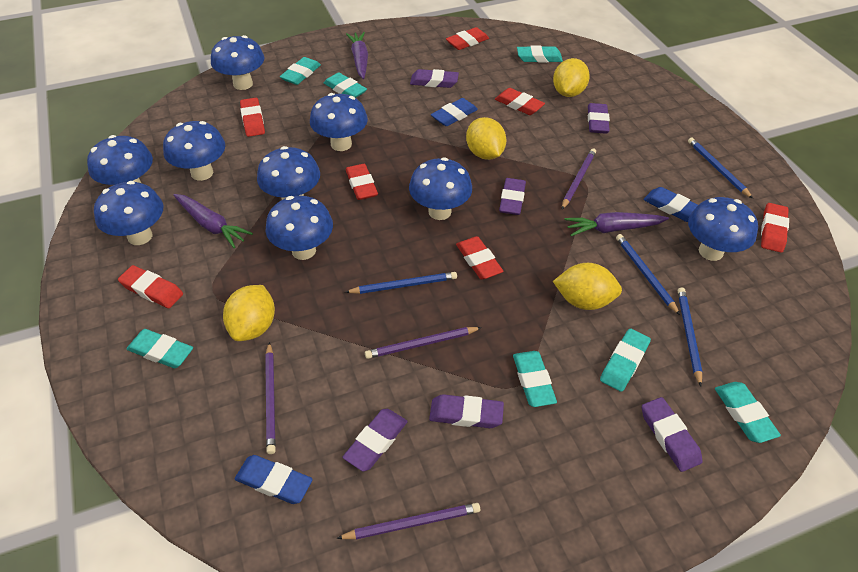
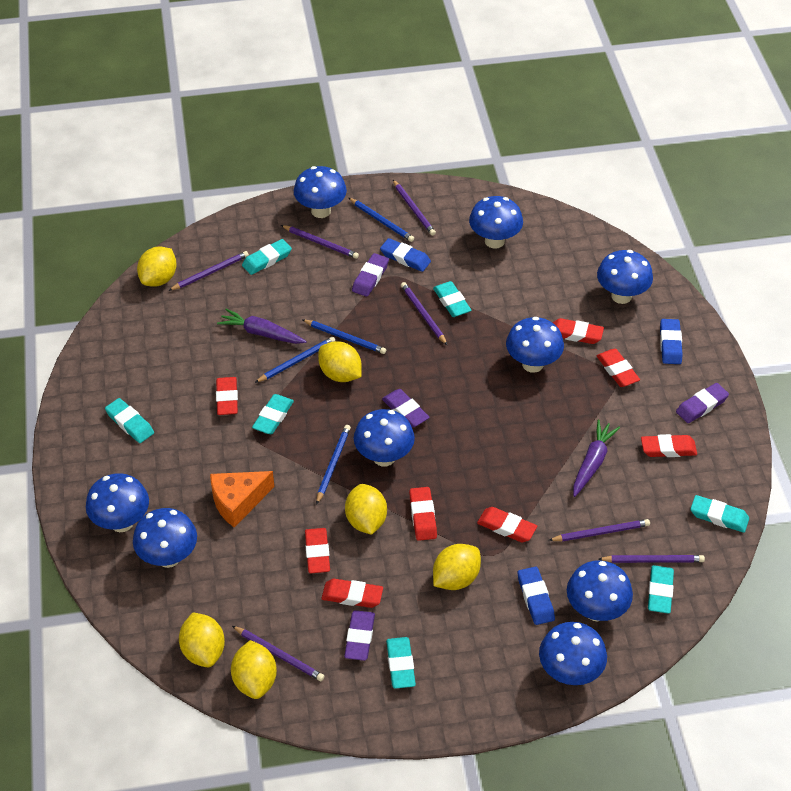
orange cheese: 0 -> 1
purple carrot: 3 -> 2
purple eraser: 6 -> 4
purple pencil: 4 -> 7
red eraser: 7 -> 8
yellow lemon: 4 -> 6

